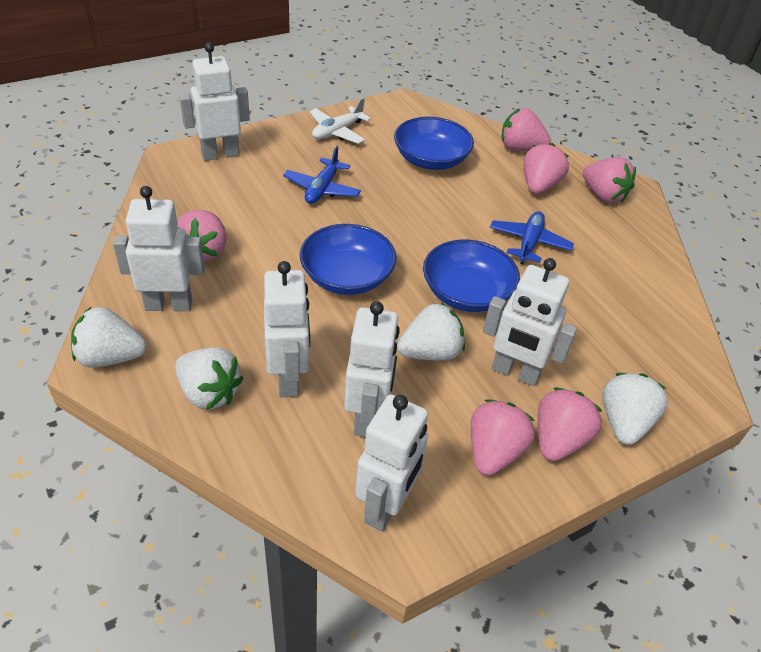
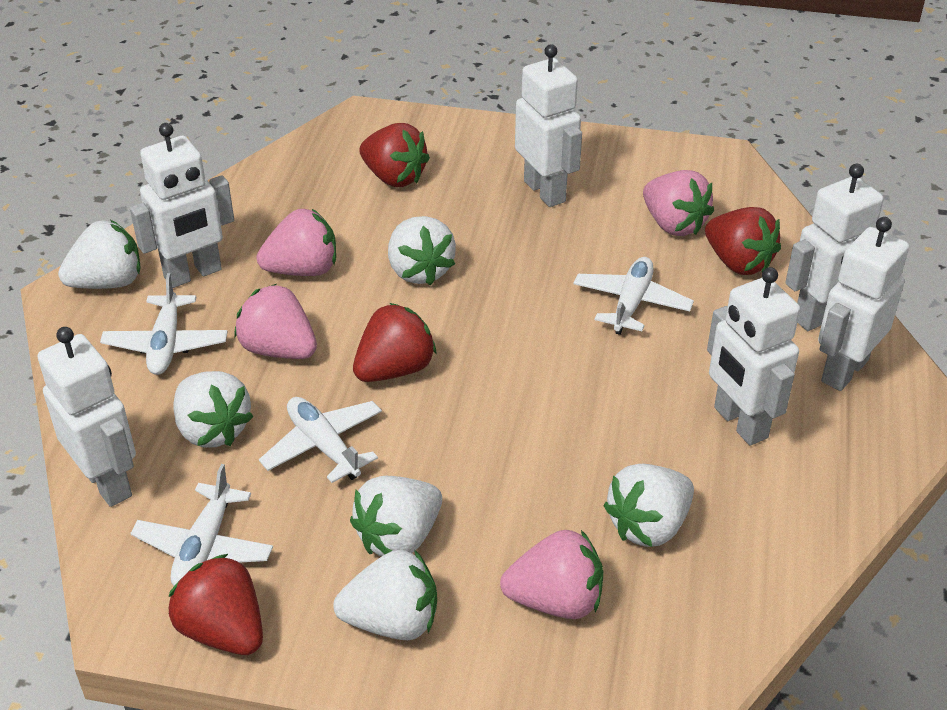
blue bowl: 3 -> 0
blue plane: 2 -> 0
pink strawberry: 6 -> 4
red strawberry: 0 -> 4
white plane: 1 -> 4
white strawberry: 4 -> 6

